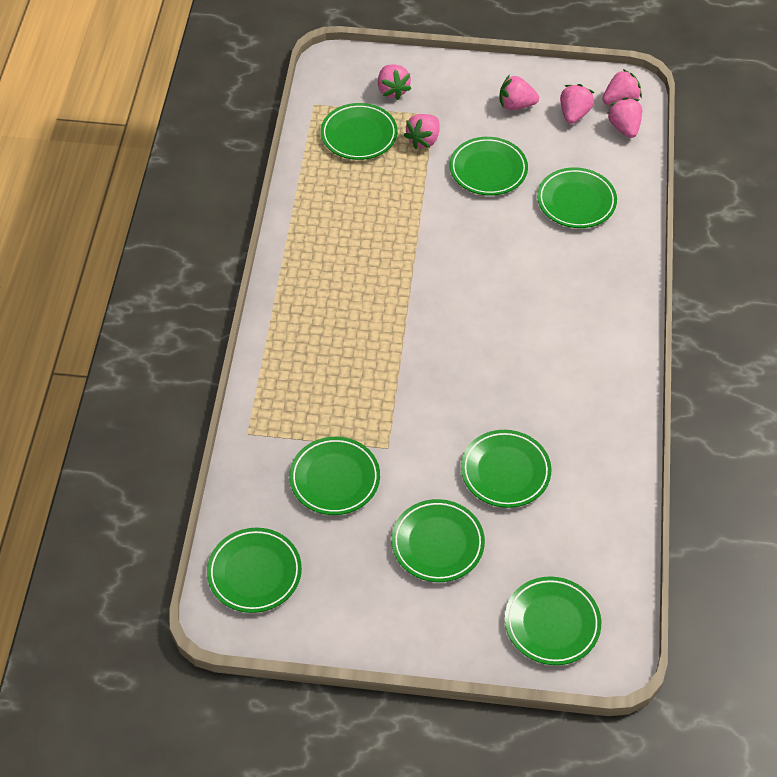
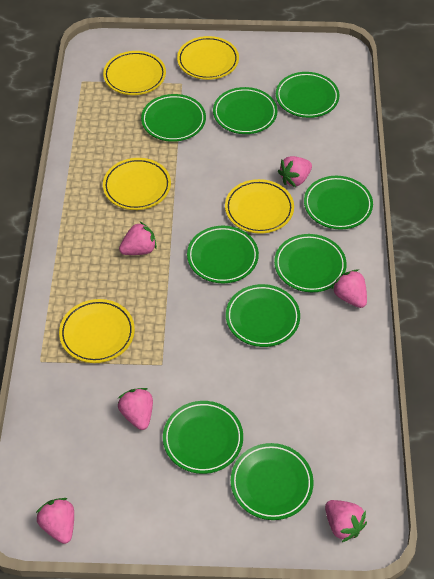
green plate: 8 -> 9
yellow plate: 0 -> 5

